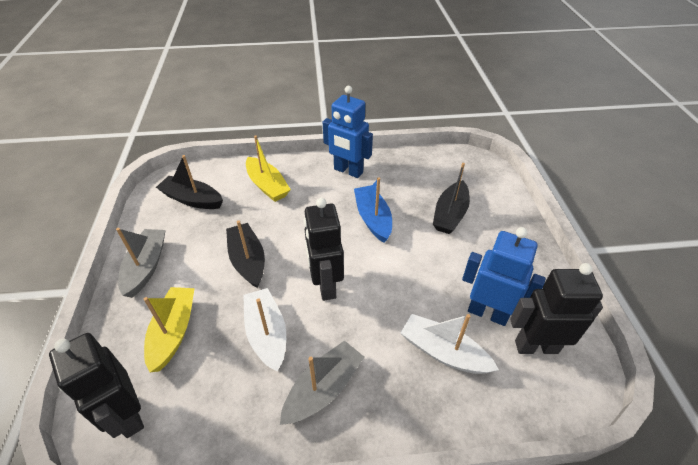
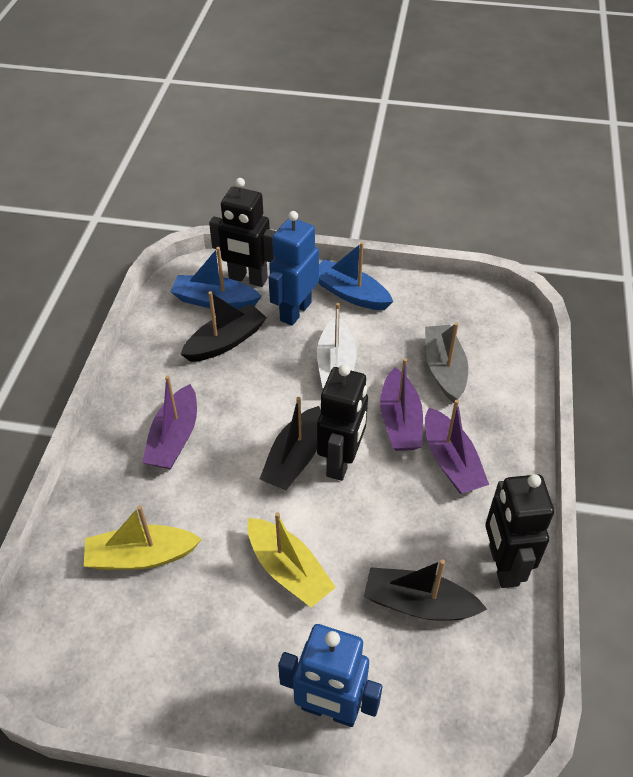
blue boat: 1 -> 2
grey boat: 2 -> 1
purple boat: 0 -> 3
white boat: 2 -> 1

